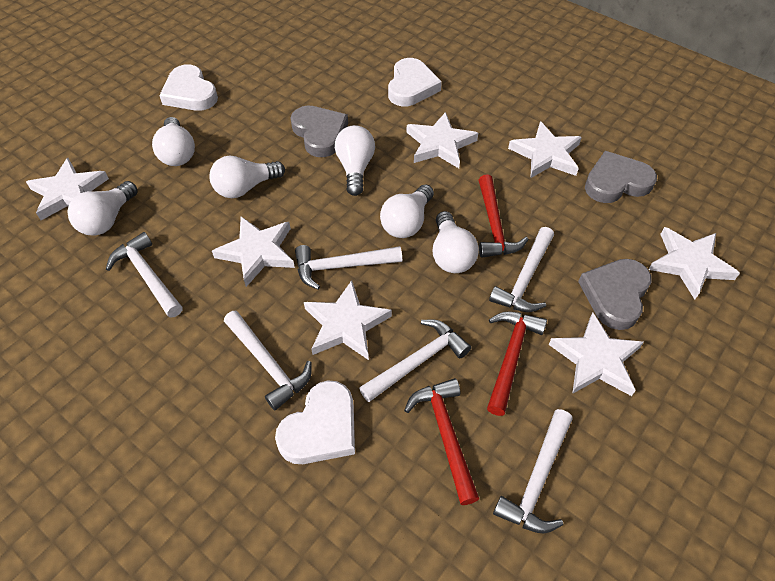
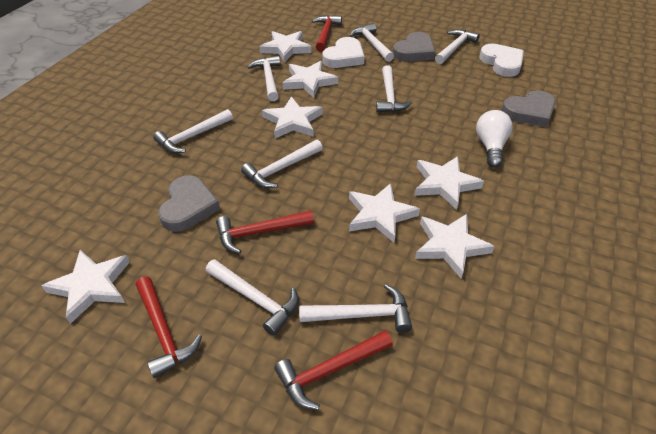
red hammer: 3 -> 4
white hammer: 6 -> 8
white heart: 3 -> 2
white light bulb: 6 -> 1

